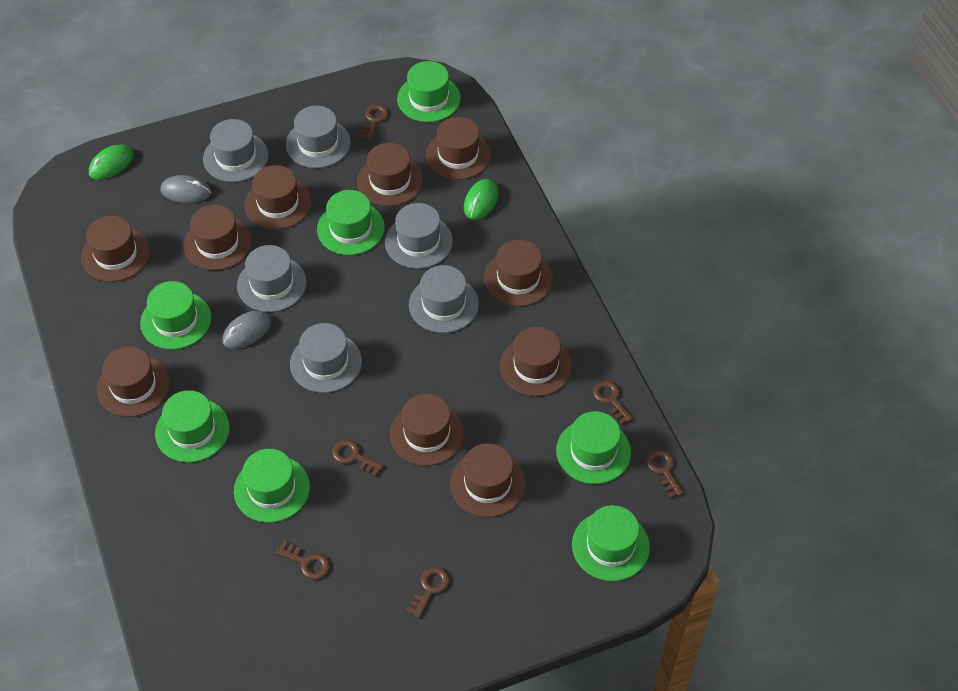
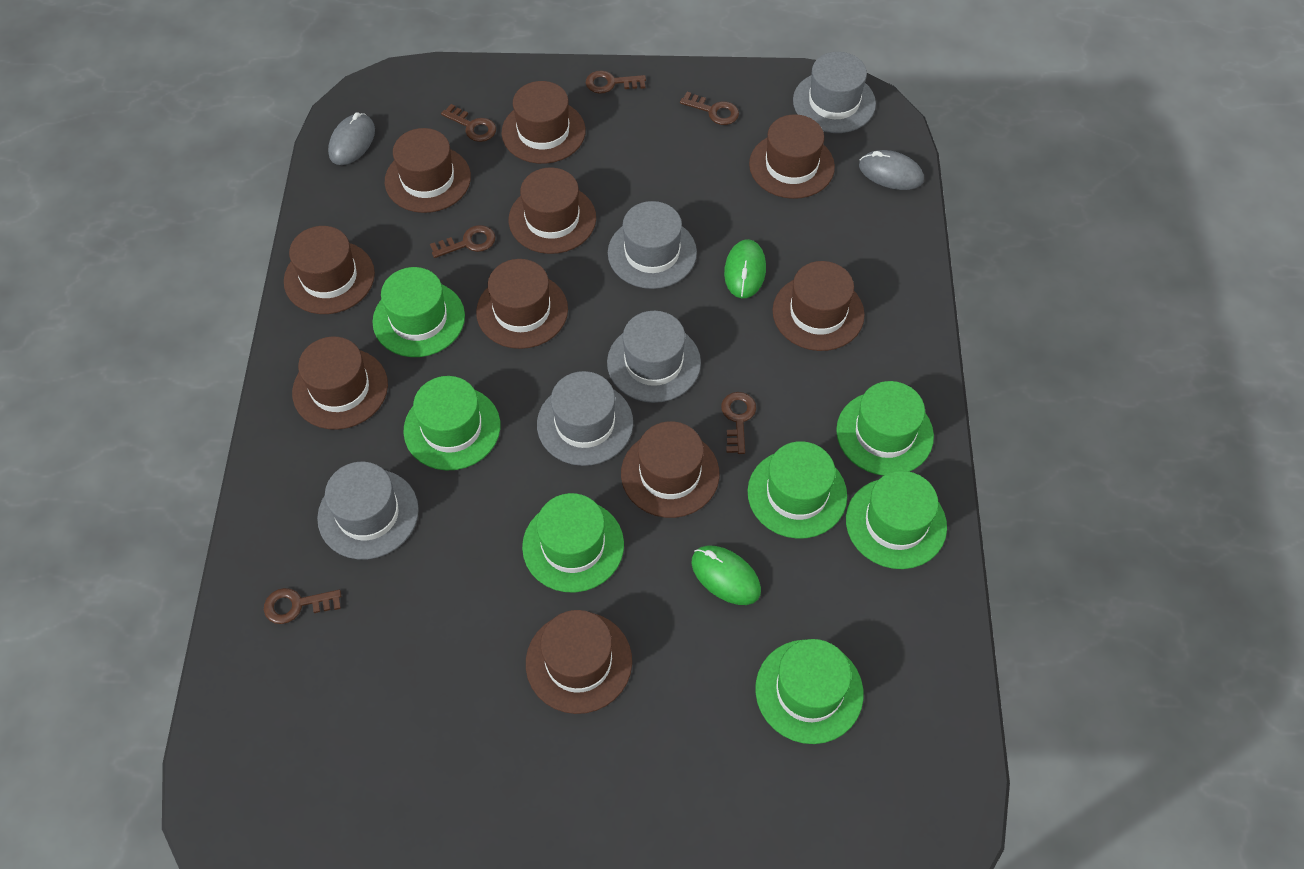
grey hat: 6 -> 5

